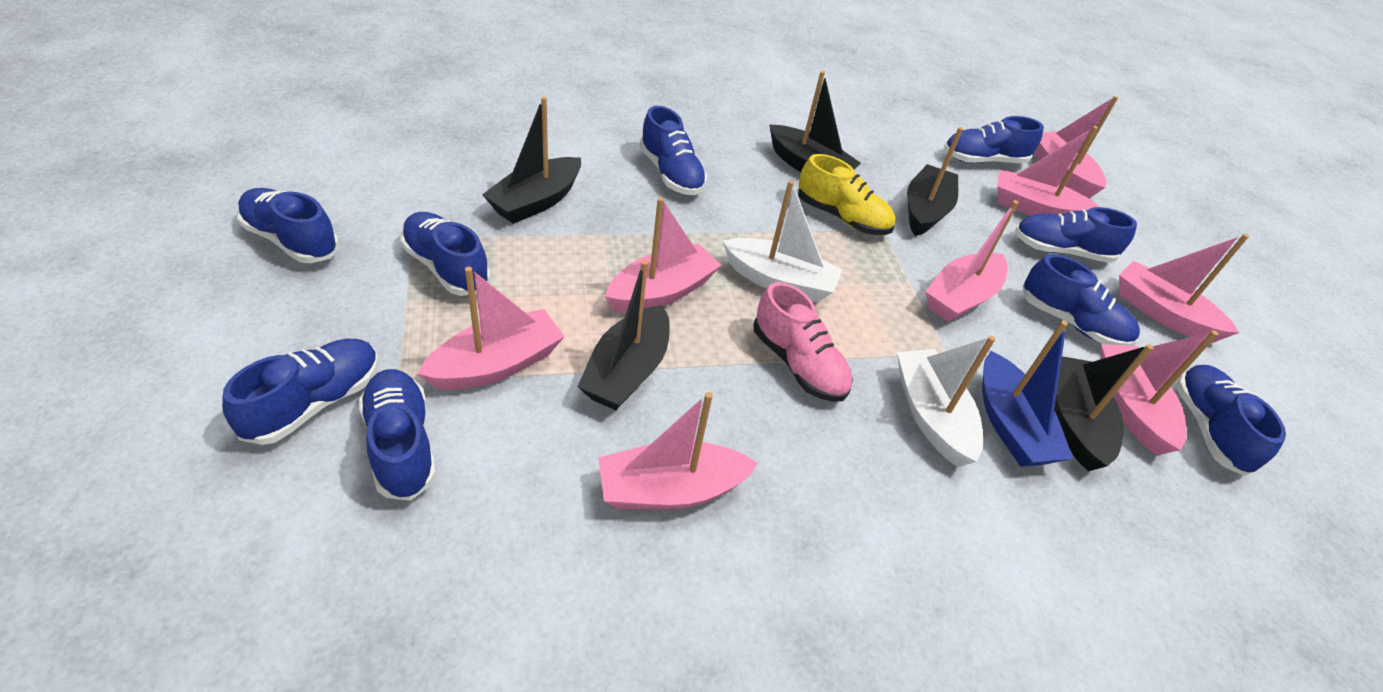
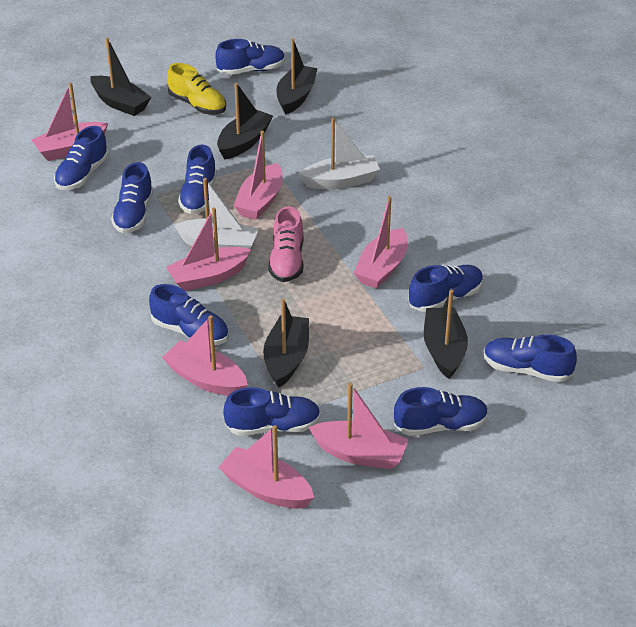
blue boat: 1 -> 0
pink boat: 8 -> 7

